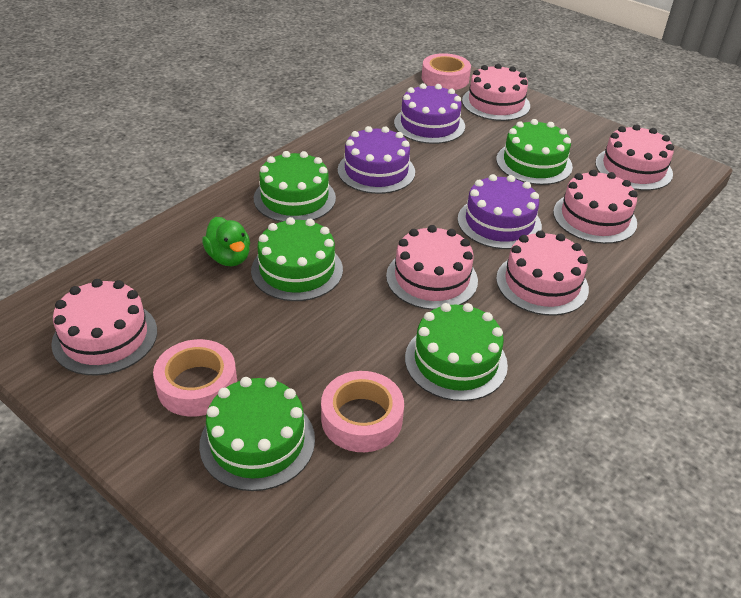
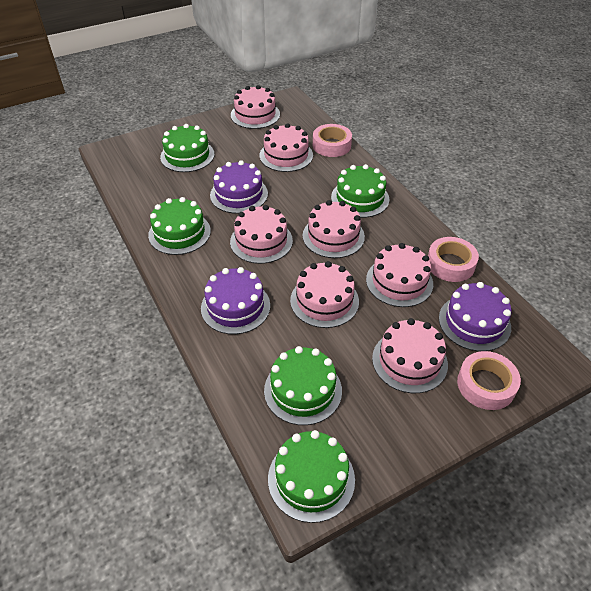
green duck: 1 -> 0
pink cake: 6 -> 7

